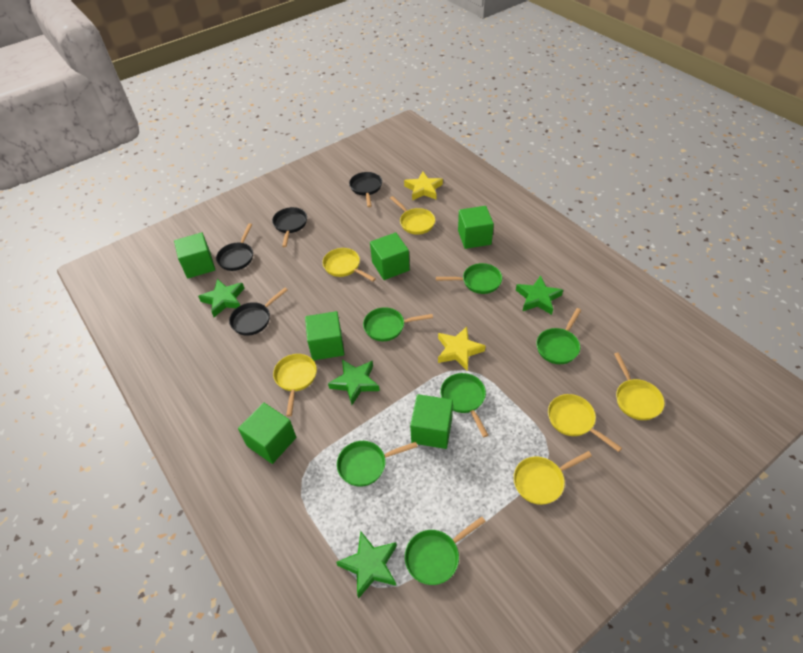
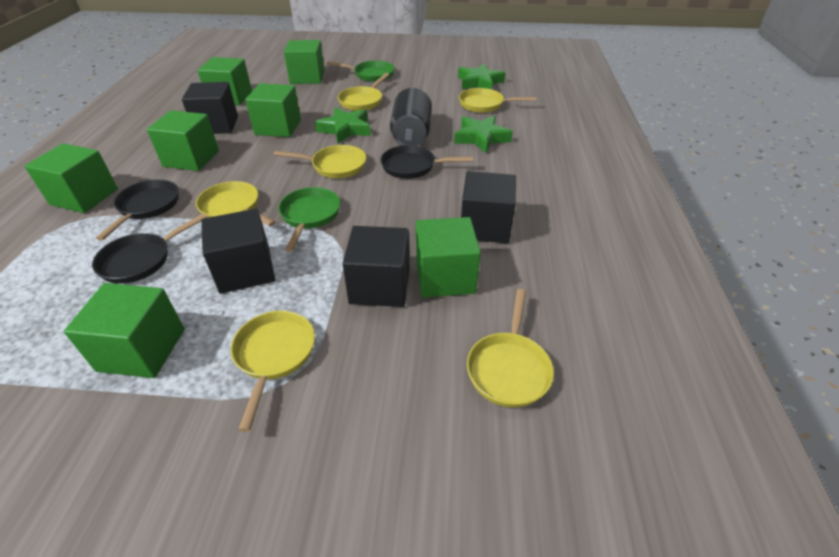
black can: 0 -> 1
black cube: 0 -> 4
black pan: 4 -> 3
green cube: 6 -> 7
green pan: 6 -> 2
green star: 4 -> 3
yellow star: 2 -> 0

